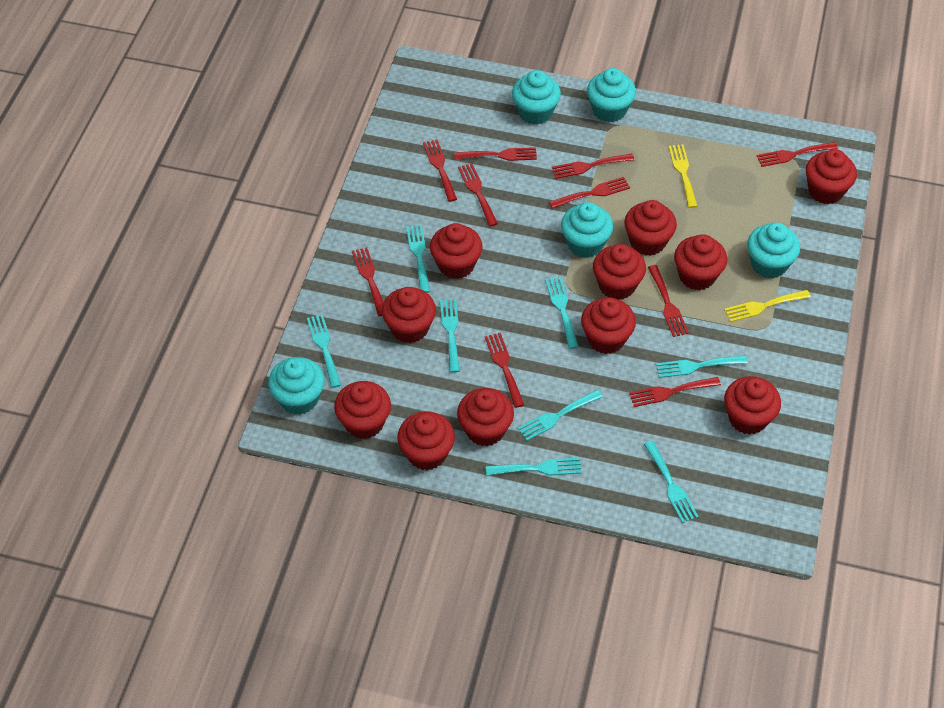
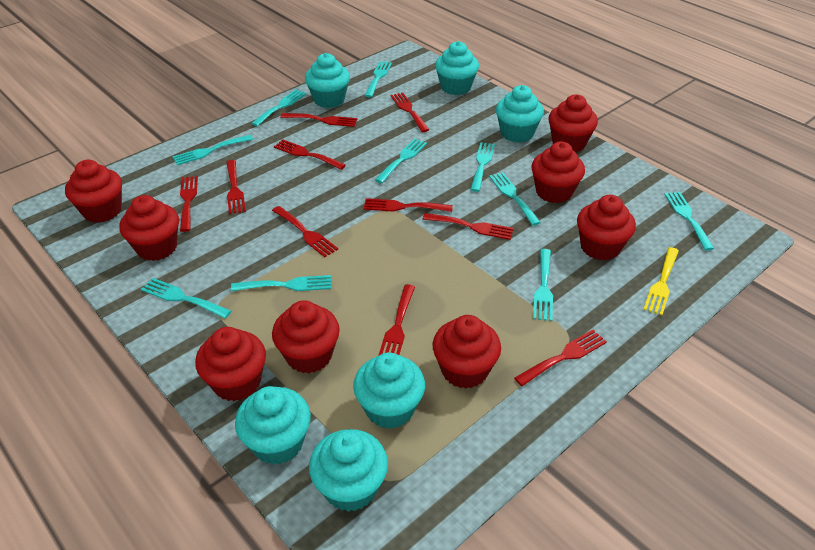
red cupcake: 11 -> 8
turquoise cupcake: 5 -> 6
turquoise fork: 8 -> 10
yellow fork: 2 -> 1

